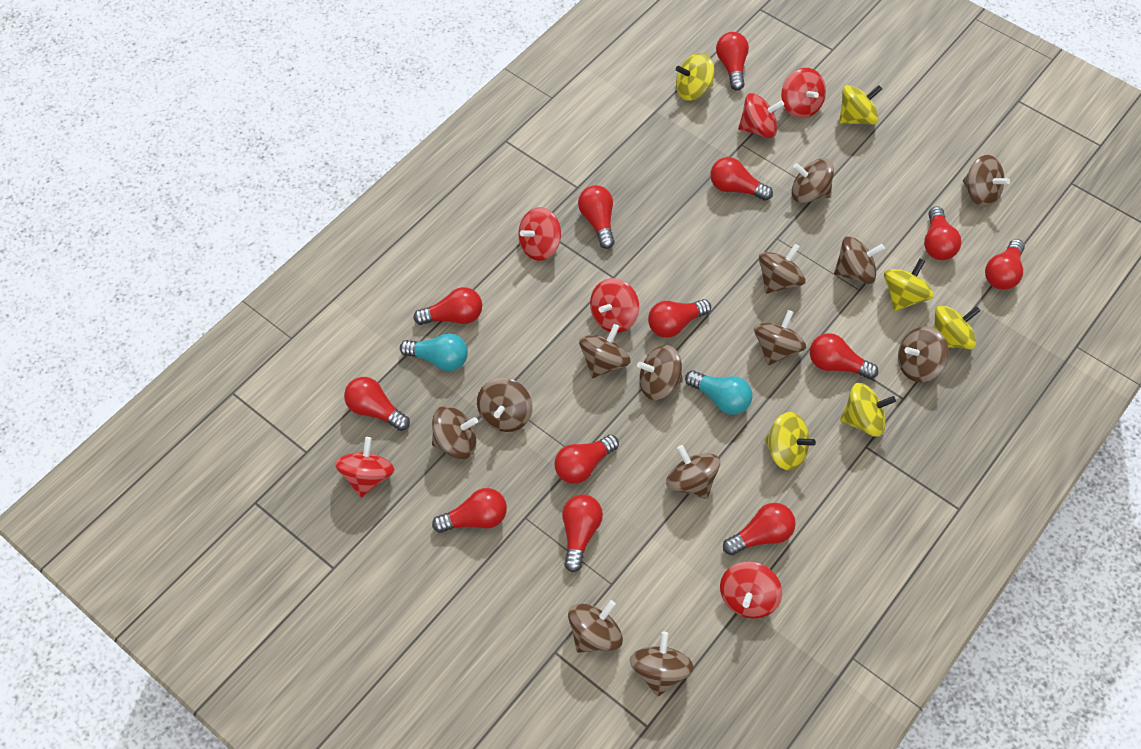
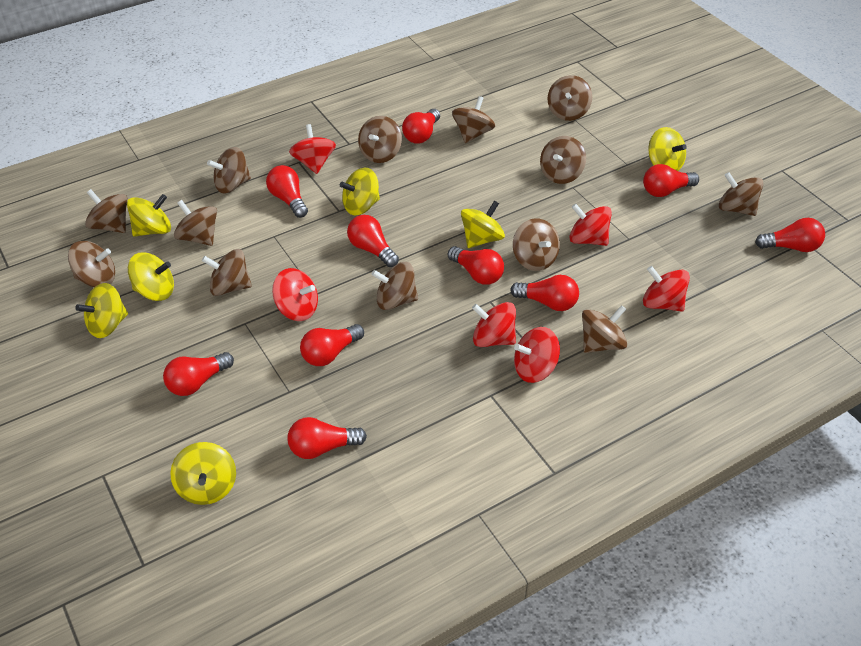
red light bulb: 13 -> 10
turquoise light bulb: 2 -> 0
yellow spinning top: 6 -> 7

